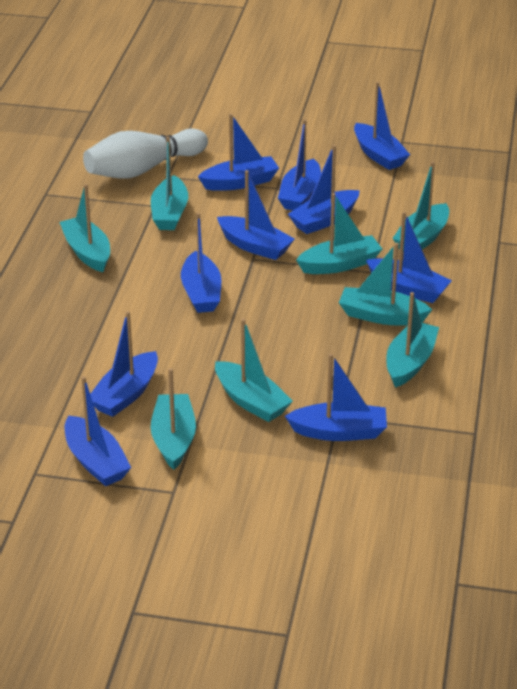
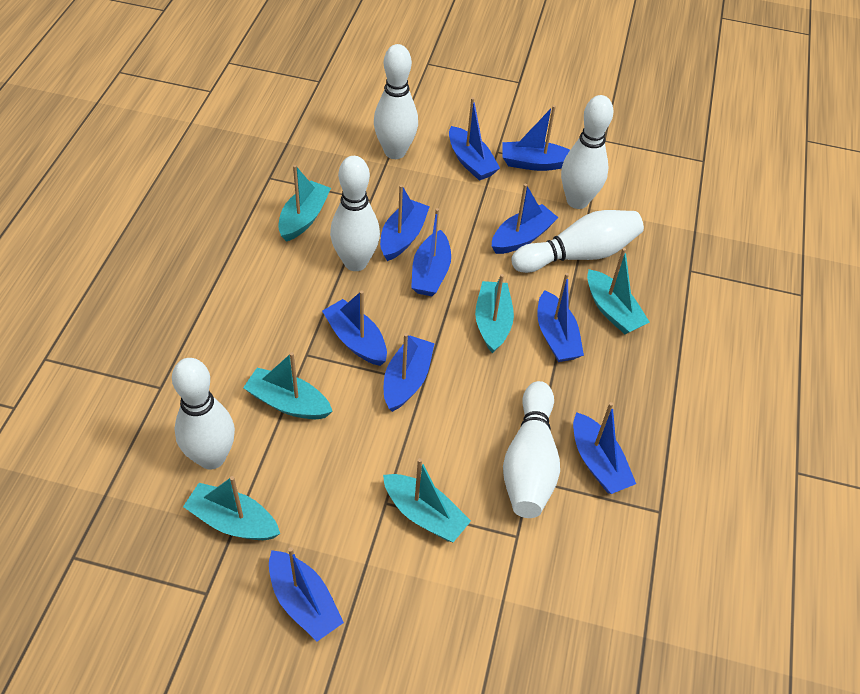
turquoise boat: 8 -> 6
white bowling pin: 1 -> 6

